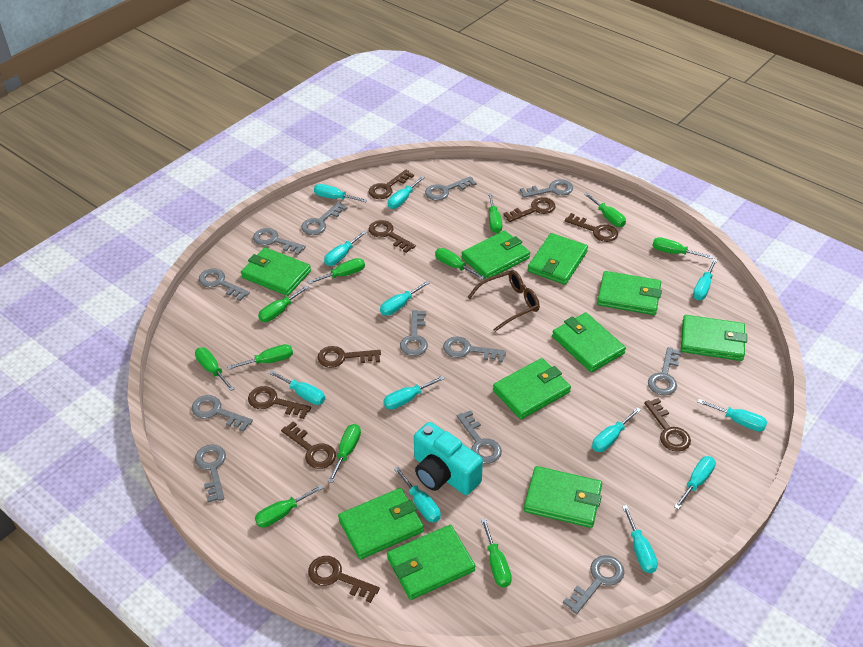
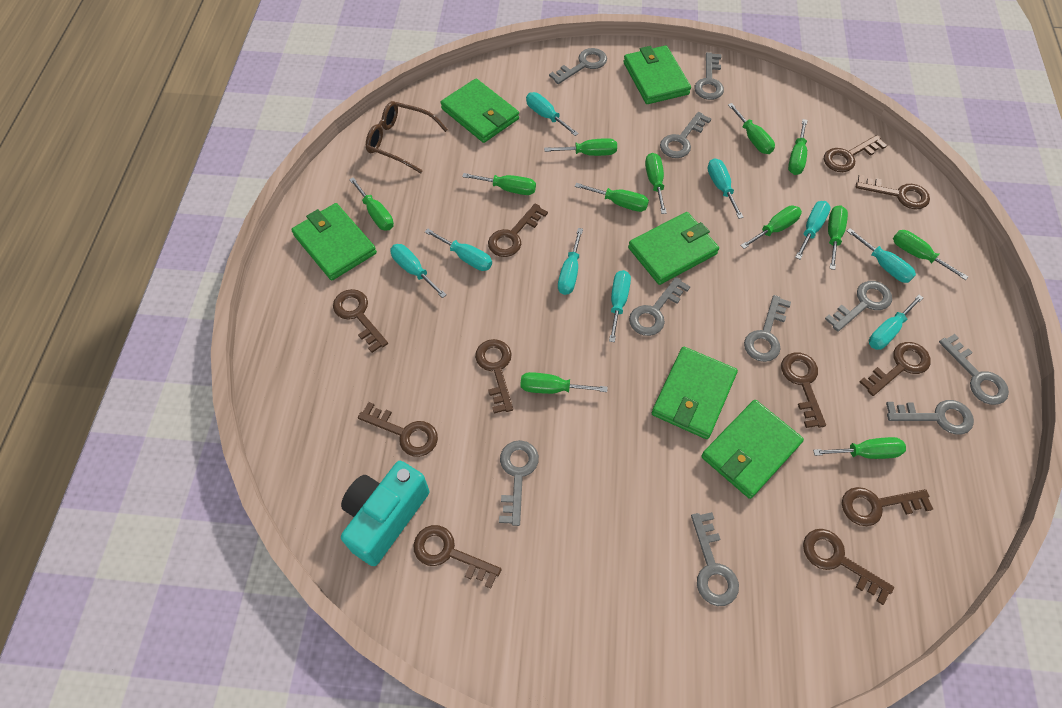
brown key: 9 -> 11
green screwdriver: 11 -> 12
green wallet: 10 -> 6
grey key: 12 -> 10
turquoise screwdriver: 12 -> 9

